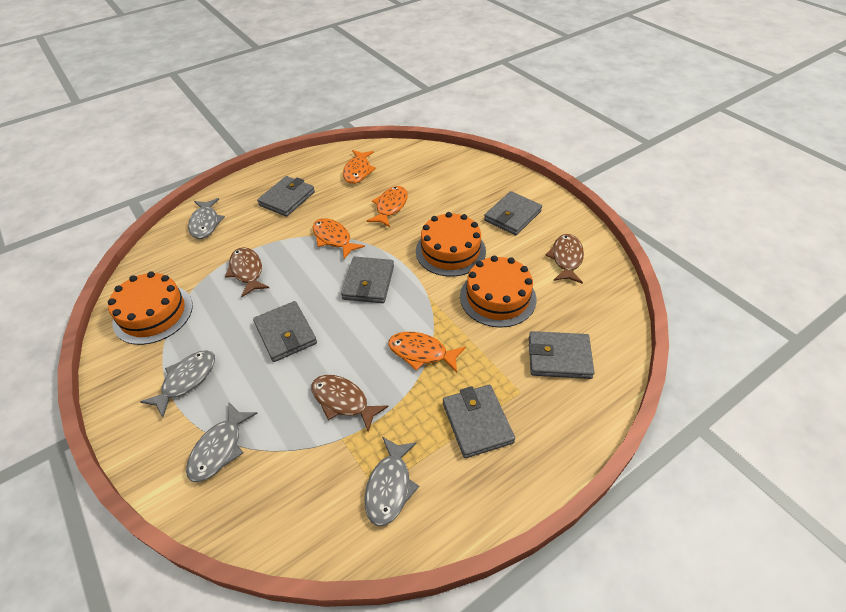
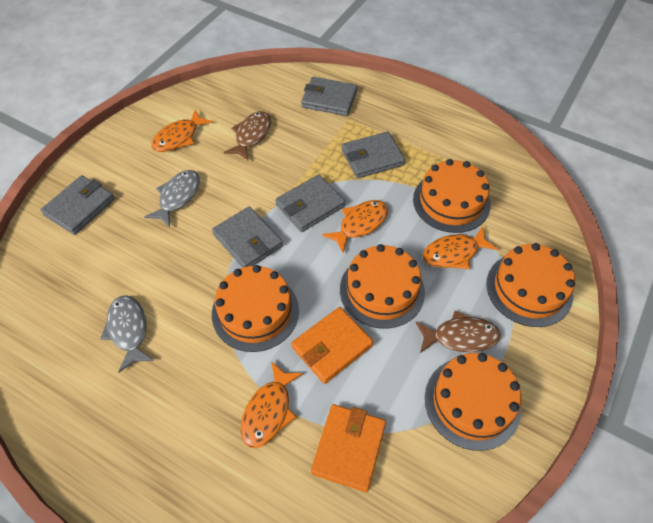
brown fish: 3 -> 2
grey fish: 4 -> 2
grey wallet: 6 -> 5
orange cake: 3 -> 5
orange wallet: 0 -> 2

